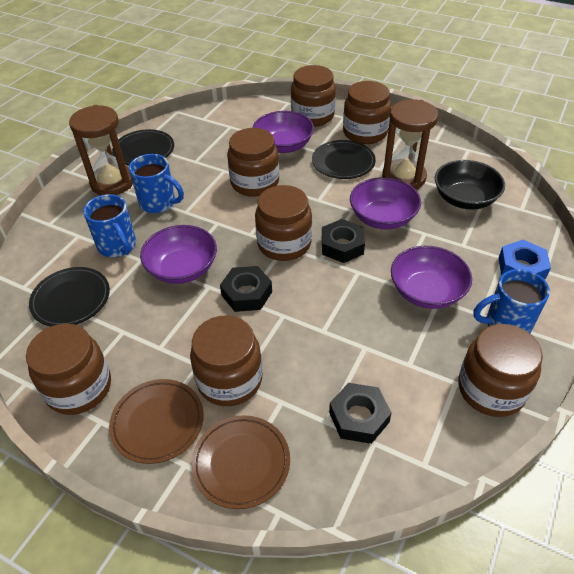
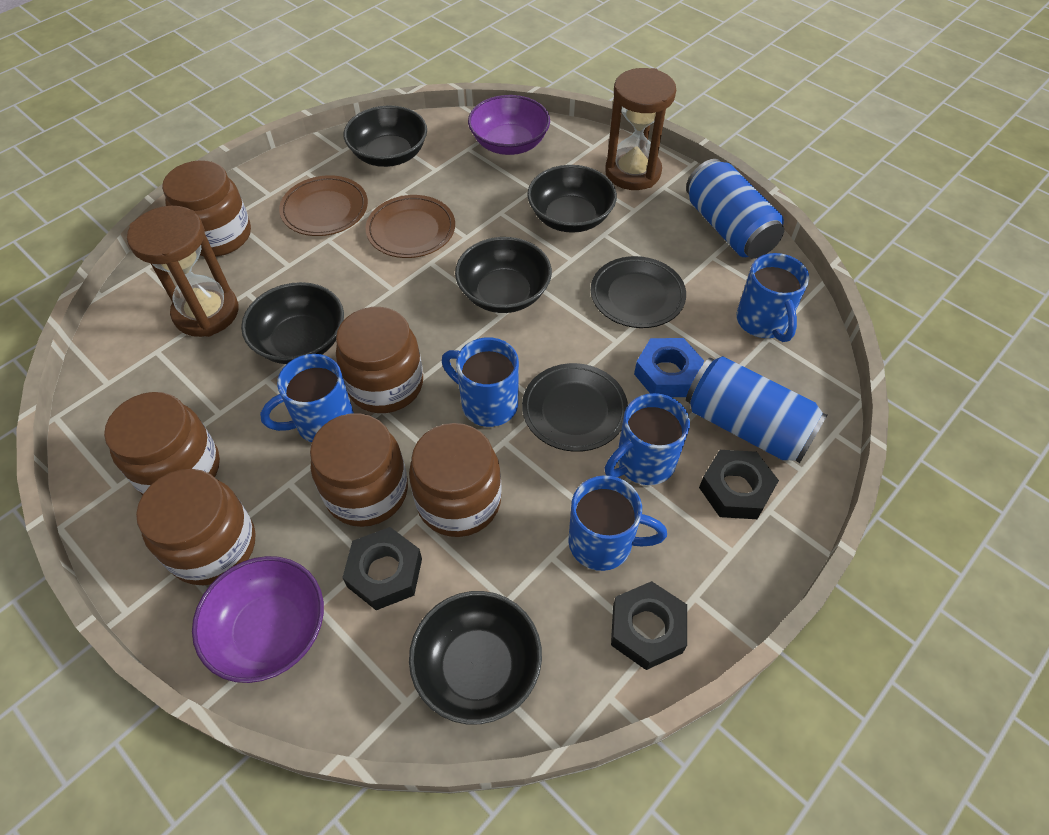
black bowl: 1 -> 5
black plate: 3 -> 2
blue can: 0 -> 2
blue mug: 3 -> 5
brown jar: 7 -> 6
purple bowl: 4 -> 2

